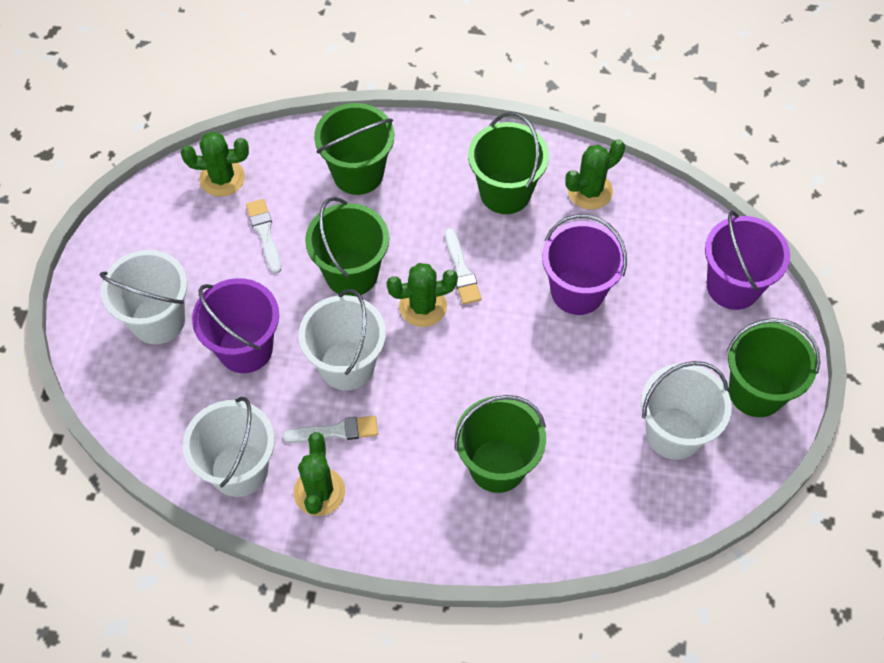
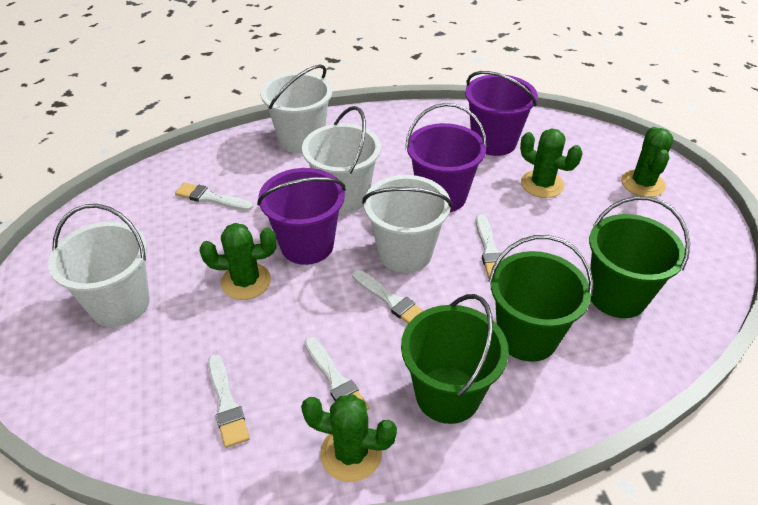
green bucket: 5 -> 3
white brush: 3 -> 5

